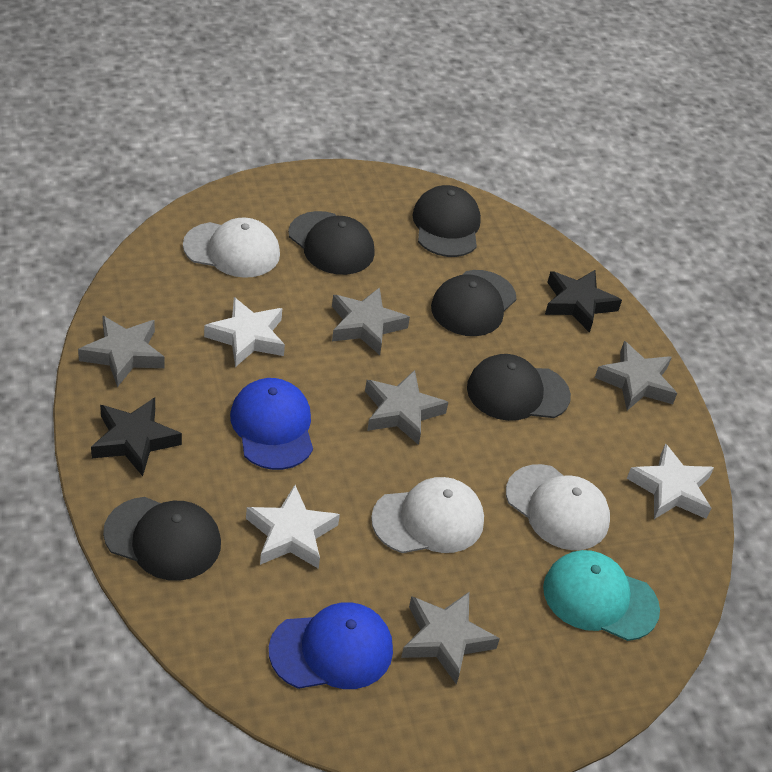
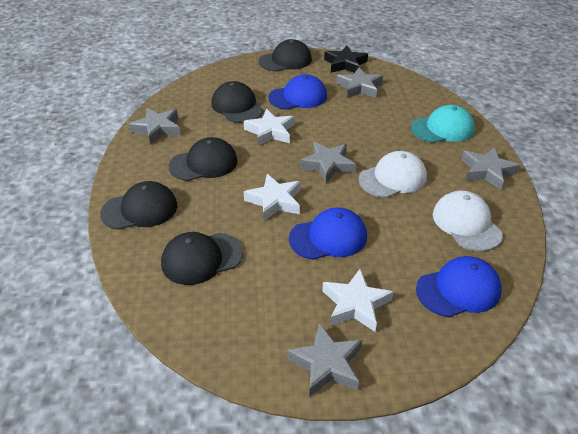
black star: 2 -> 1
blue cap: 2 -> 3
white cap: 3 -> 2

